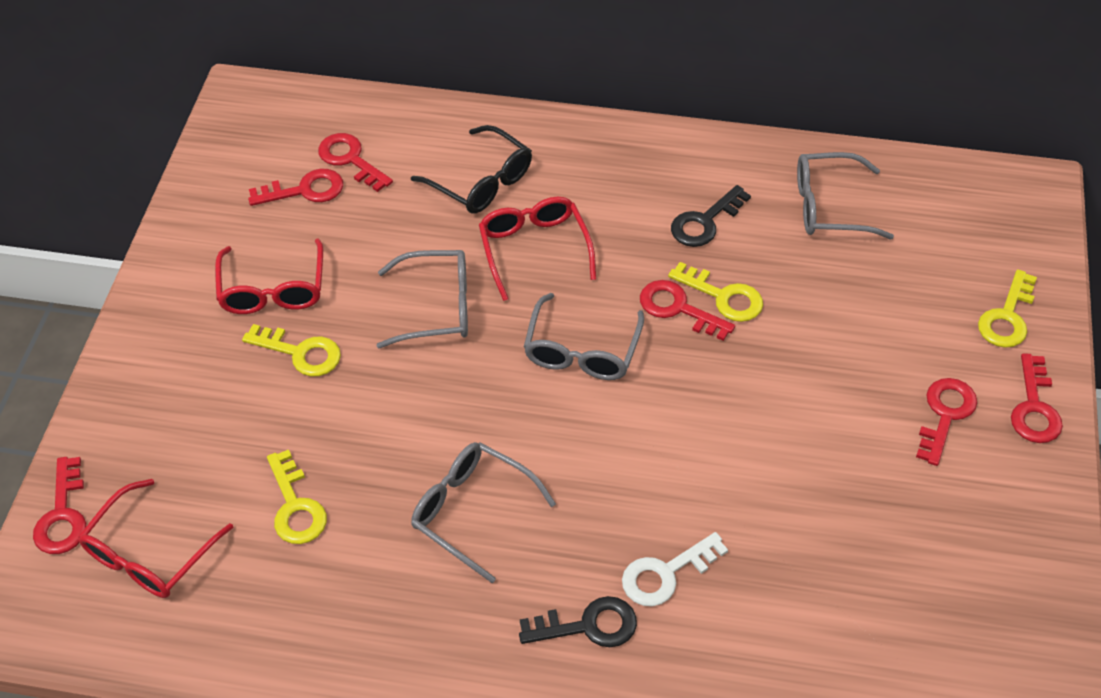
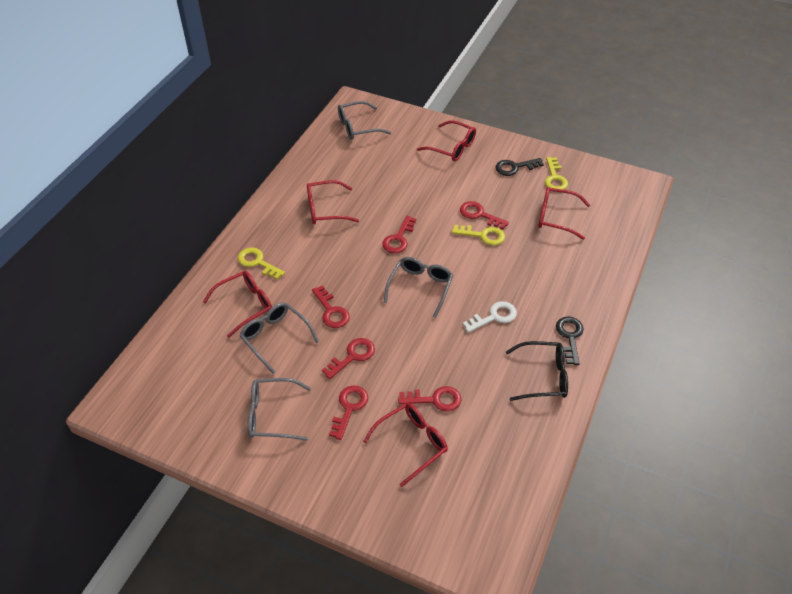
red glasses: 3 -> 5
yellow key: 4 -> 3

